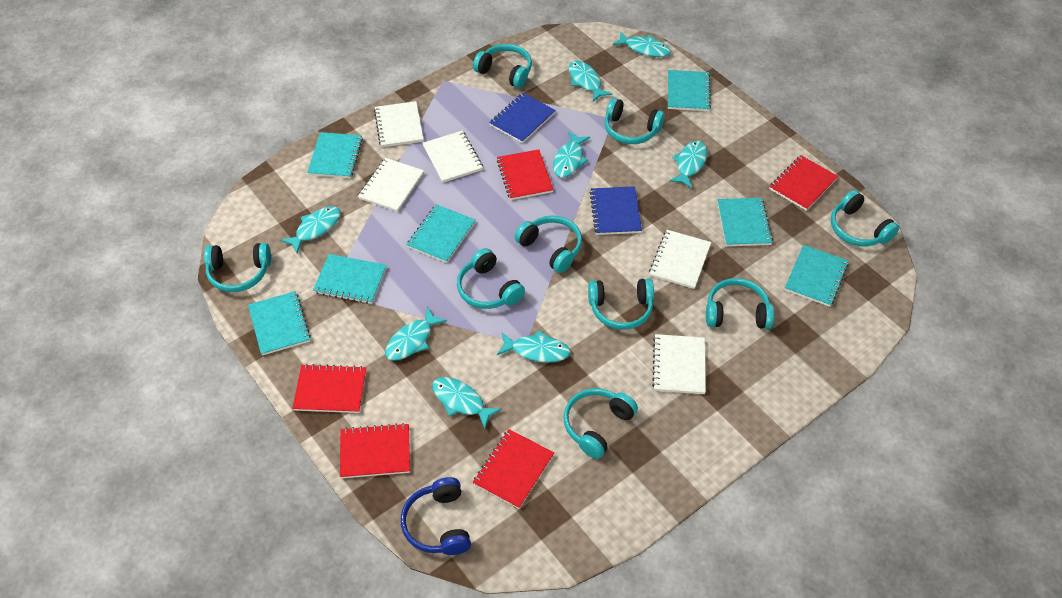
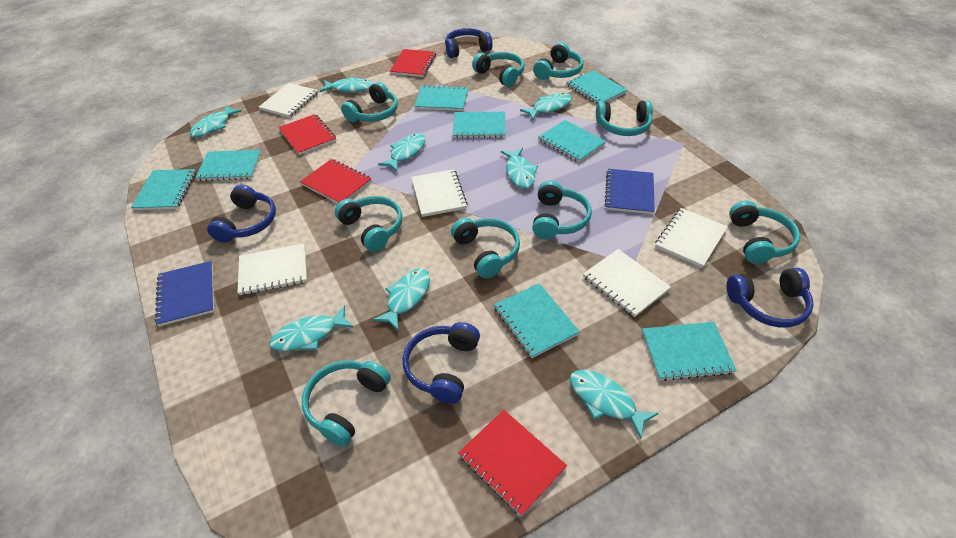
blue headphones: 1 -> 4
red notebook: 5 -> 4
turquoise notebook: 7 -> 8

